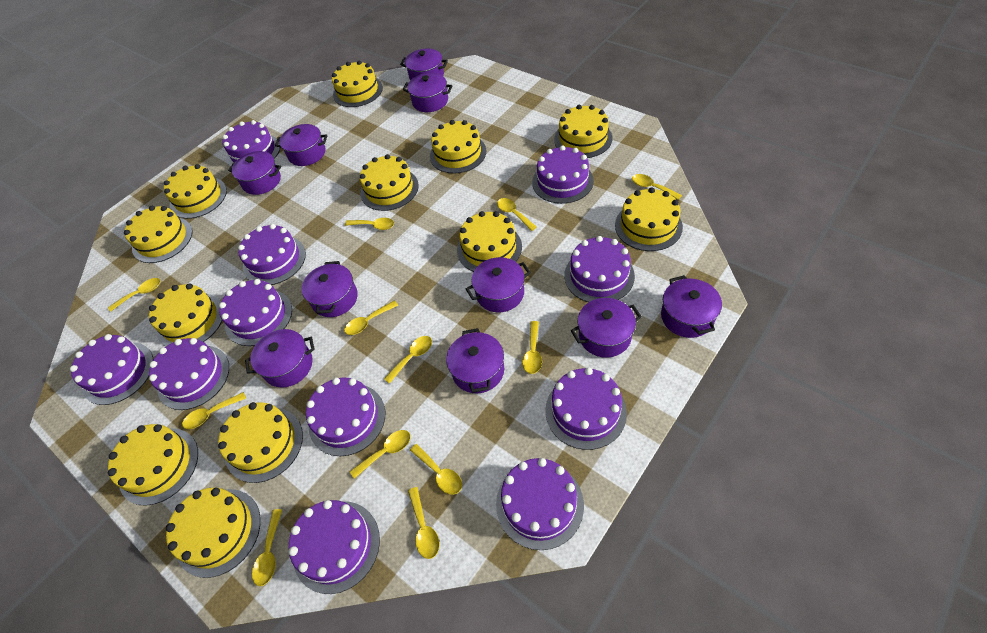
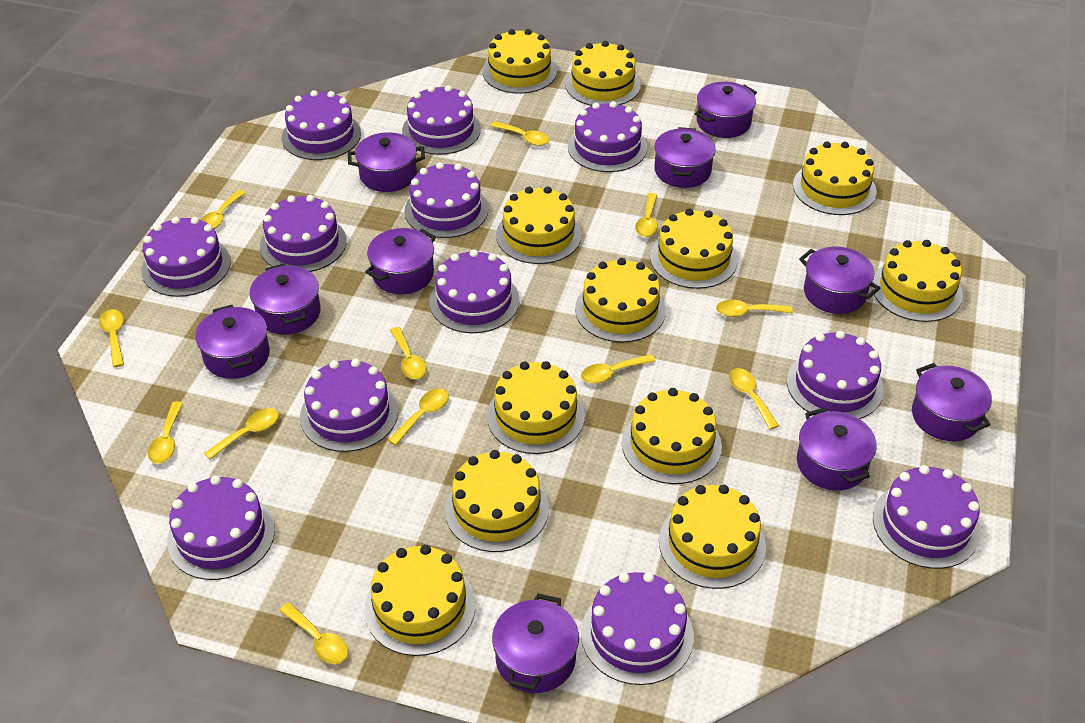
purple cake: 11 -> 12

